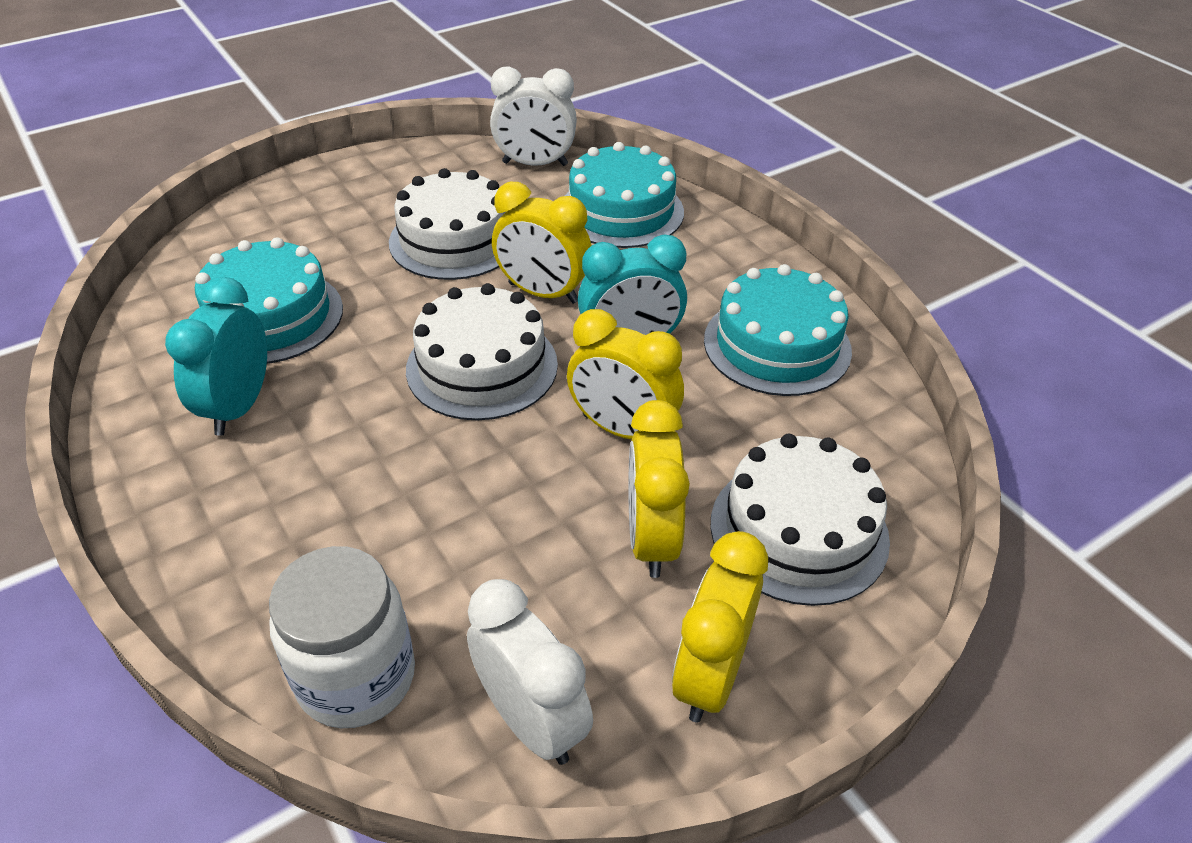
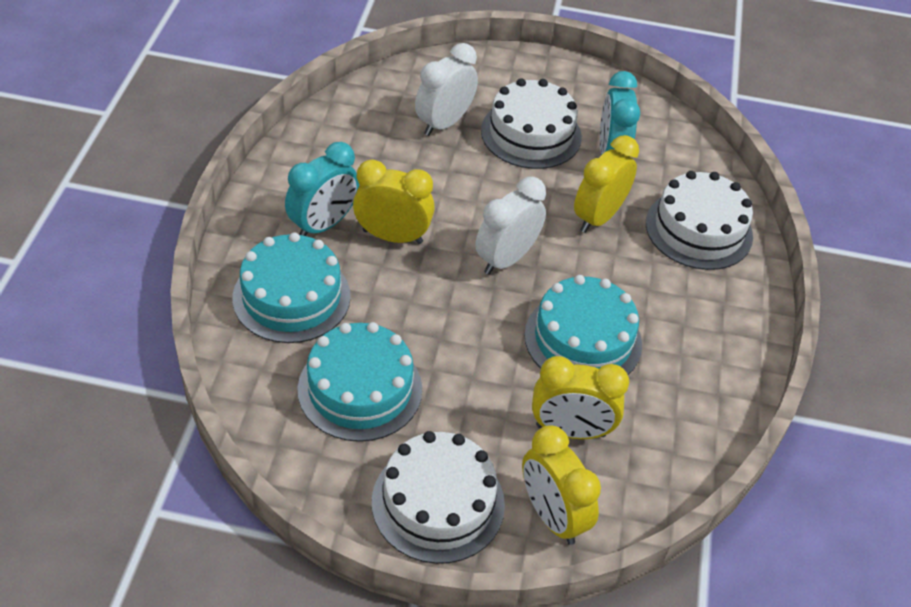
white jar: 1 -> 0

